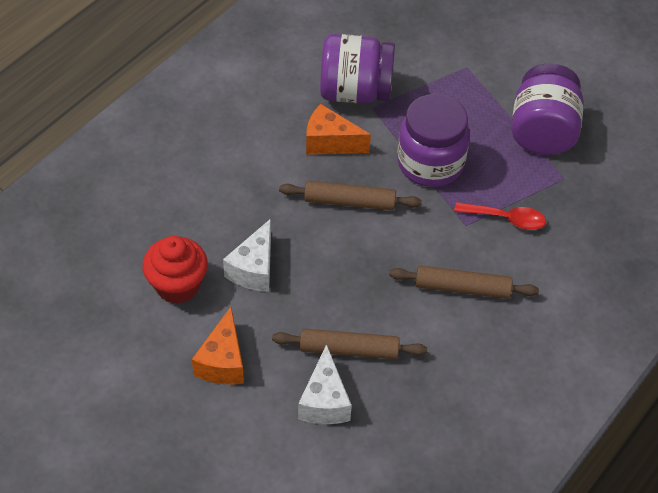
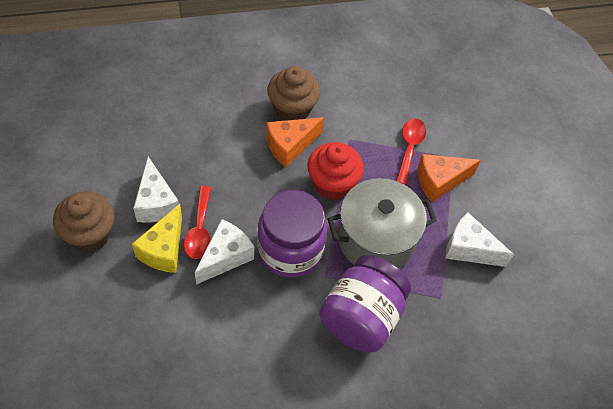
brown cupcake: 0 -> 2
brown rolling pin: 3 -> 0
grey pot: 0 -> 1
purple jar: 3 -> 2
red spoon: 1 -> 2
white cheese: 2 -> 3
yellow cheese: 0 -> 1

